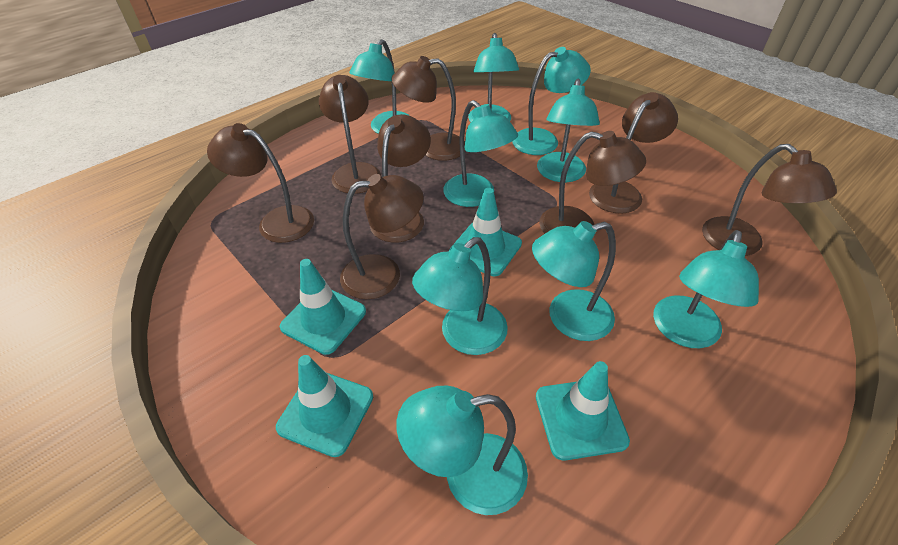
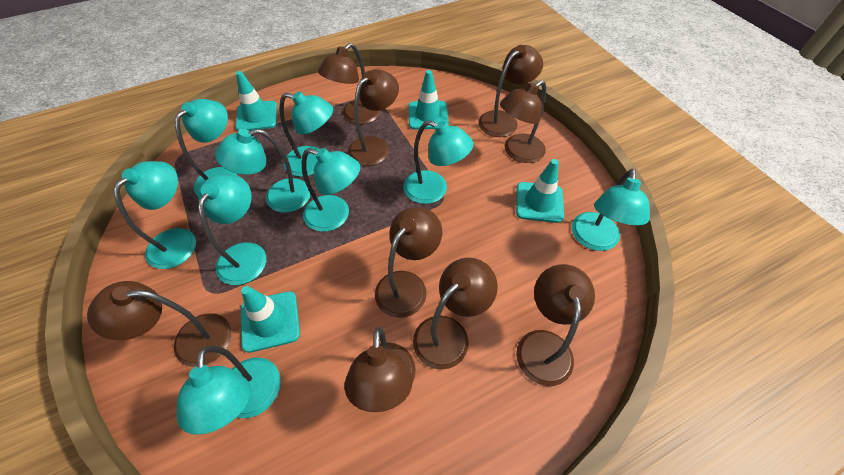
brown lamp: 8 -> 9

